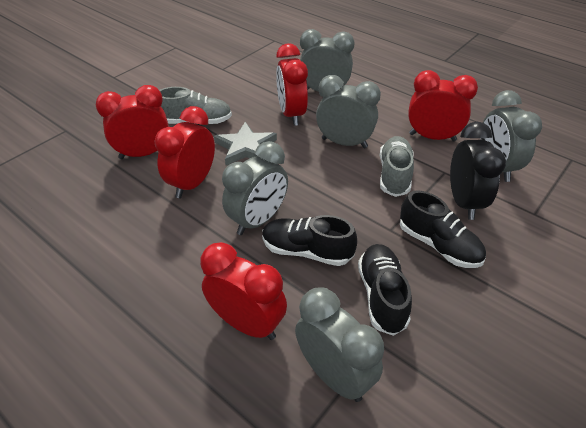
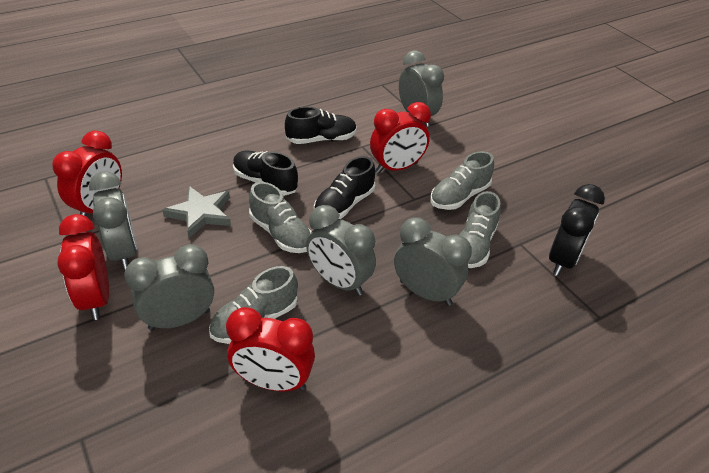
grey shoe: 2 -> 4
red clock: 5 -> 4

